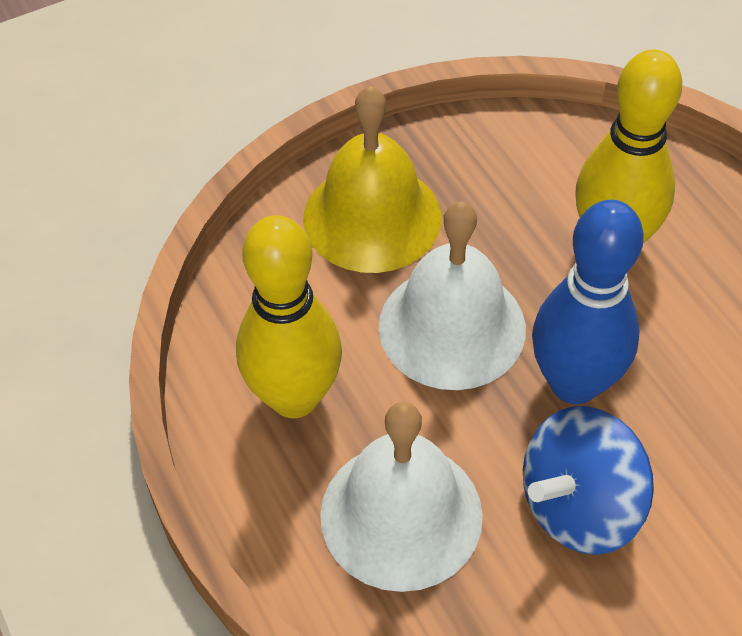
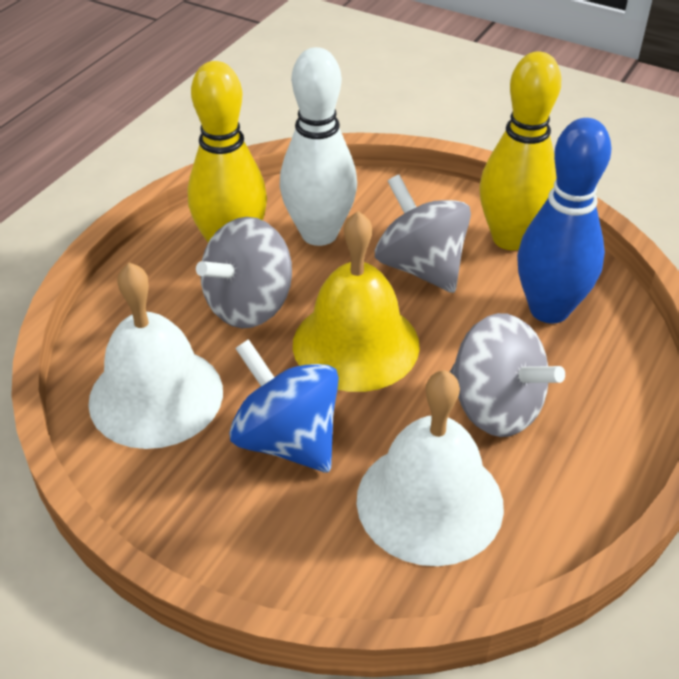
grey spinning top: 0 -> 3
white bowling pin: 0 -> 1

